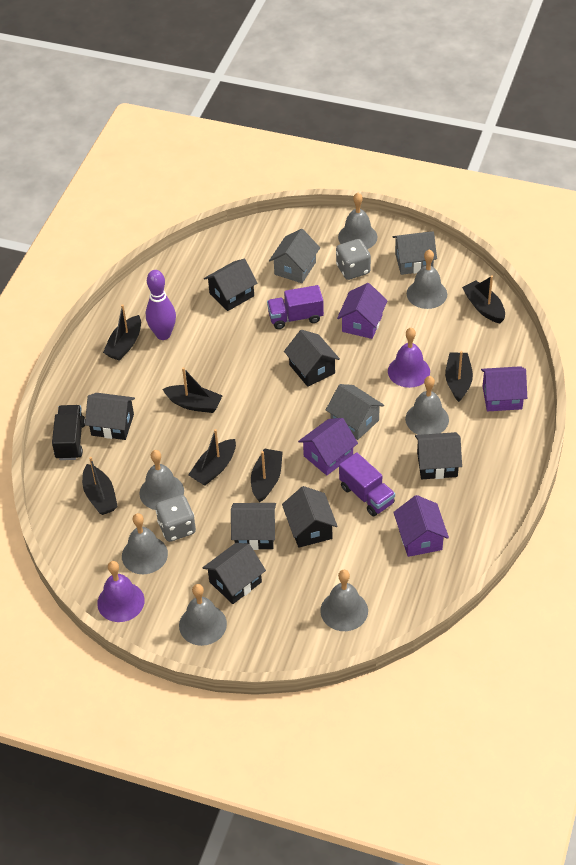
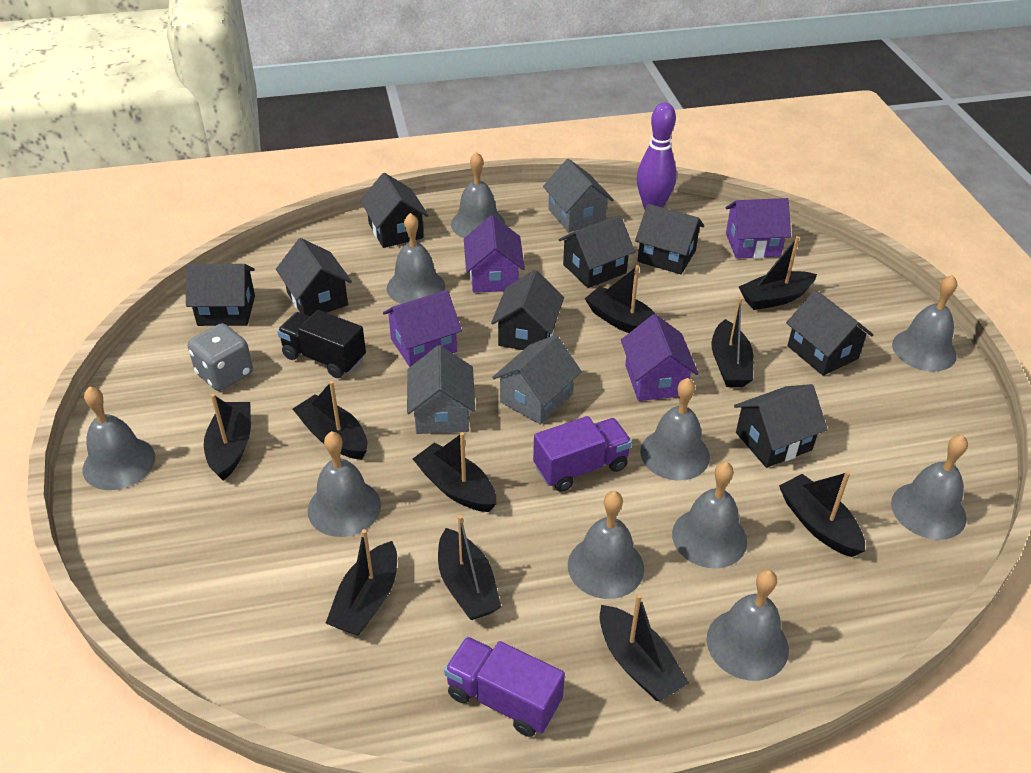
black boat: 7 -> 10
black house: 7 -> 8
grey bell: 7 -> 10
grey dice: 2 -> 1
purple bell: 2 -> 0

